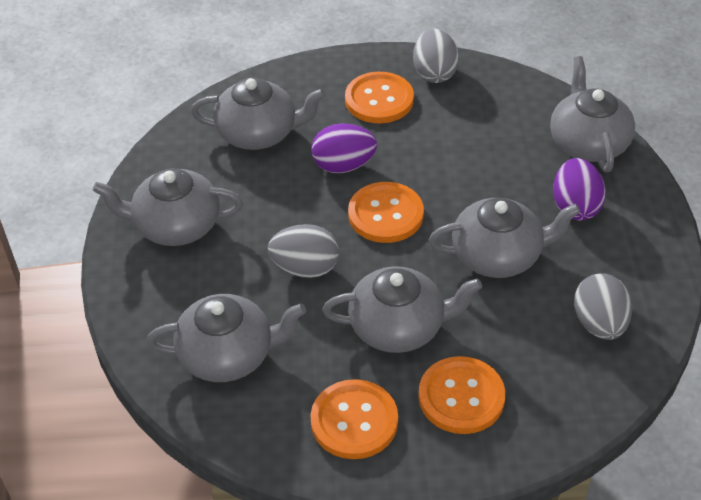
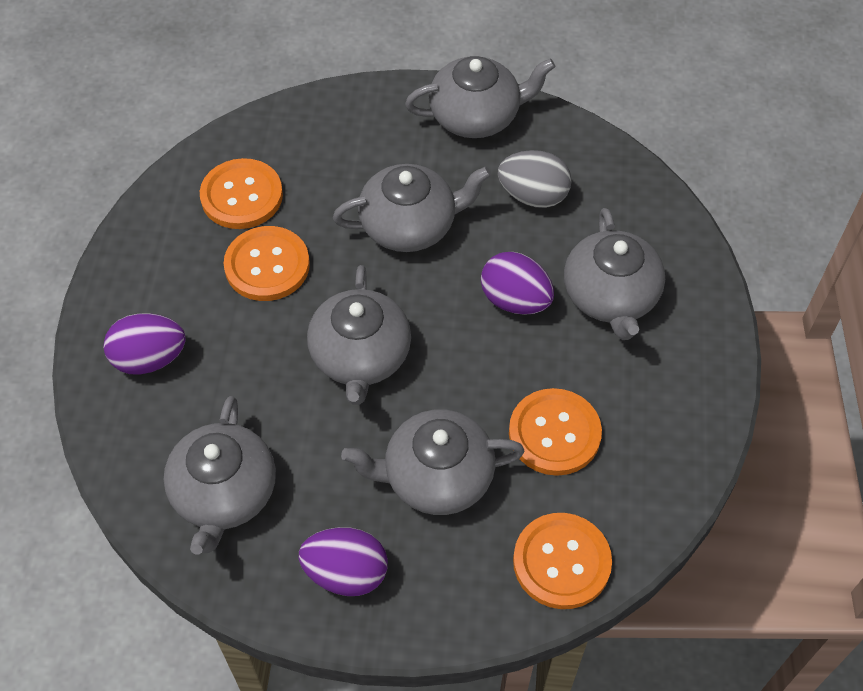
grey egg: 3 -> 1
purple egg: 2 -> 3

